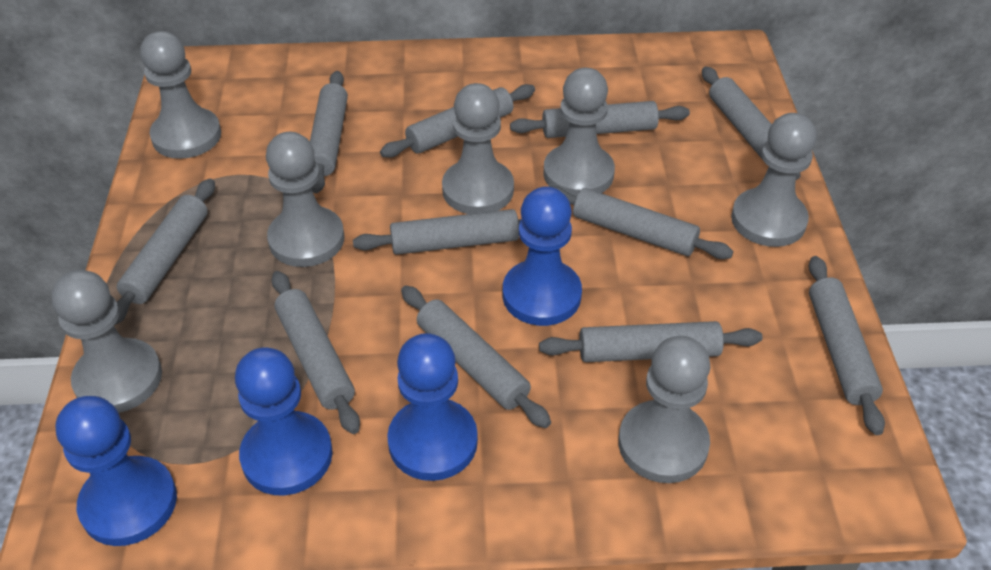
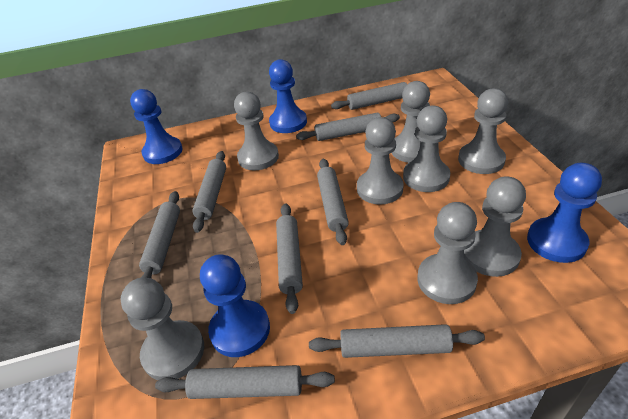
grey pawn: 7 -> 8
grey rolling pin: 11 -> 8

